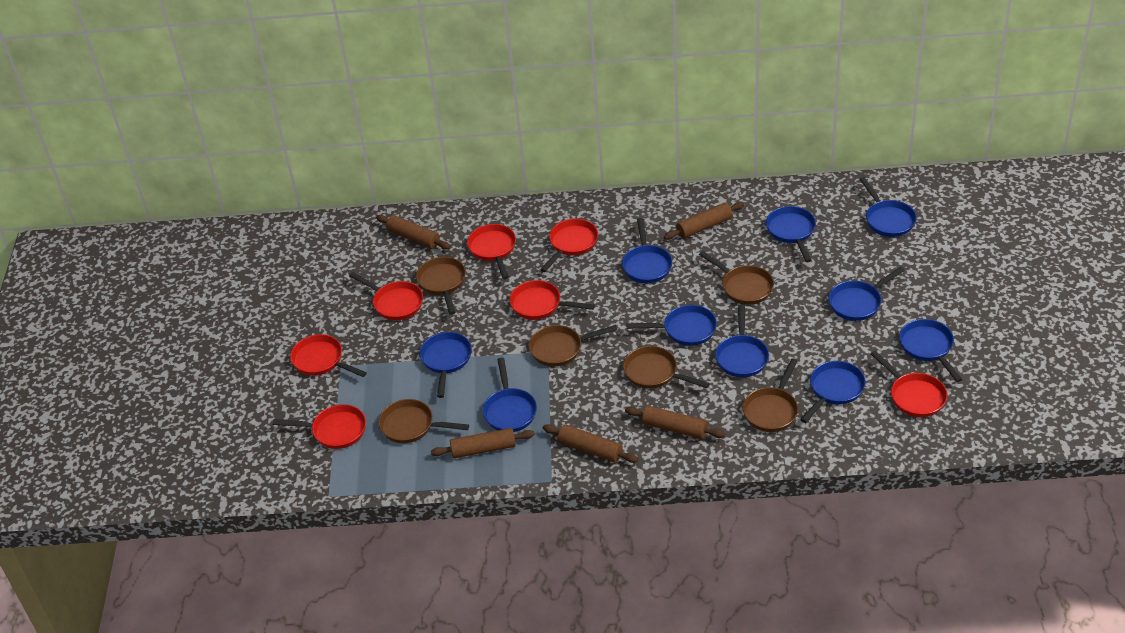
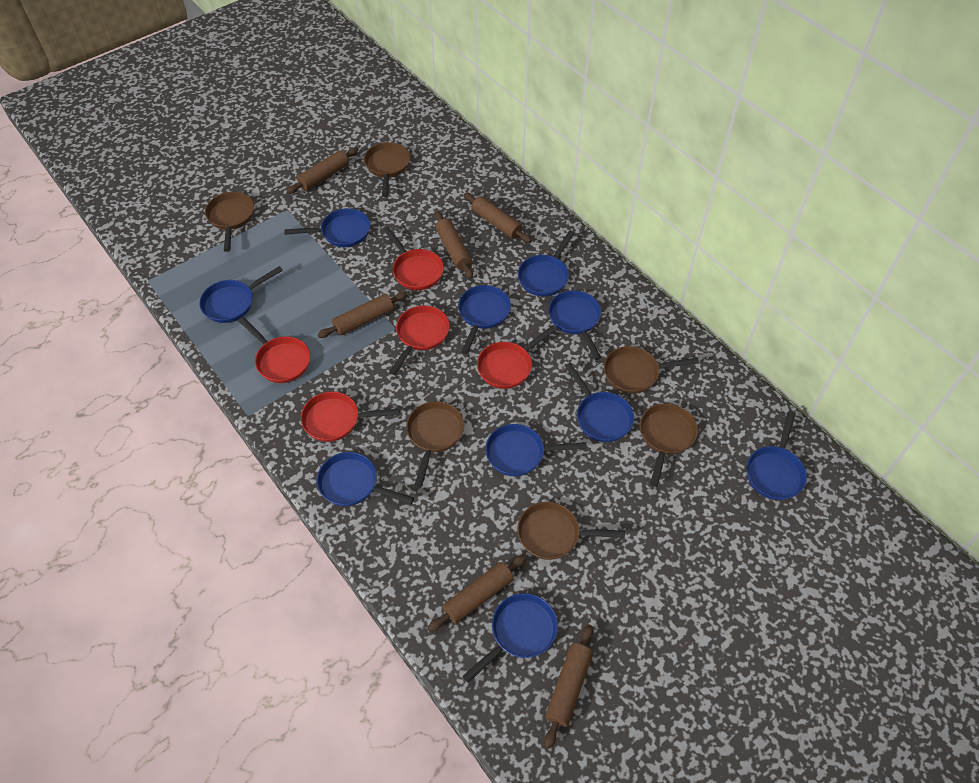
brown rolling pin: 5 -> 6
red pan: 7 -> 5

